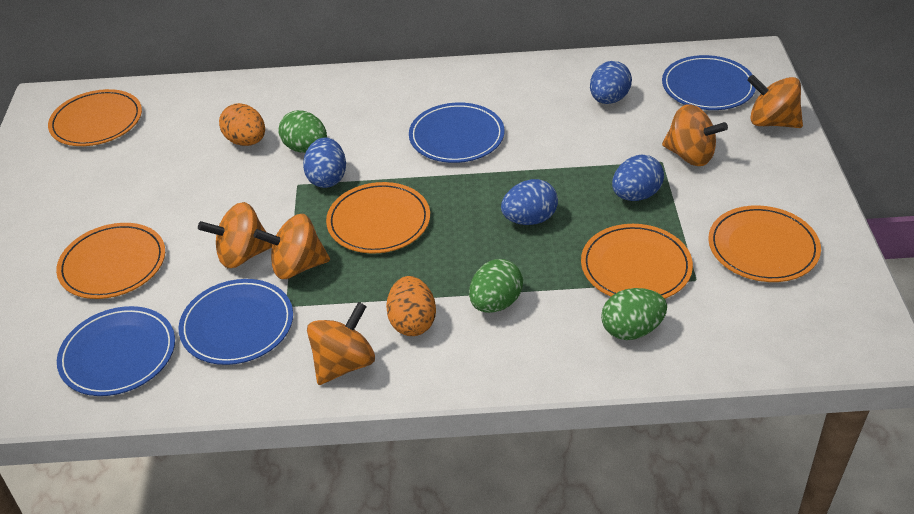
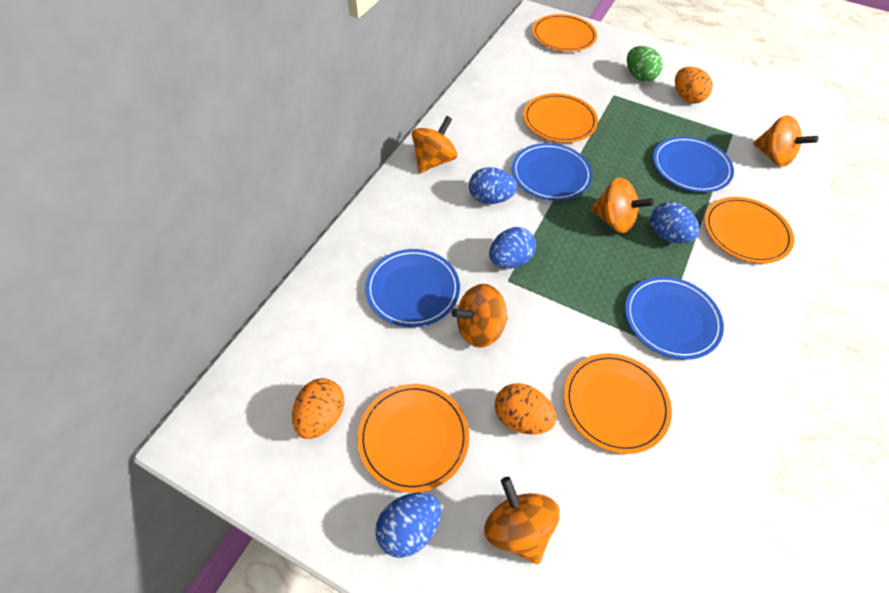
green egg: 3 -> 1
orange egg: 2 -> 3

